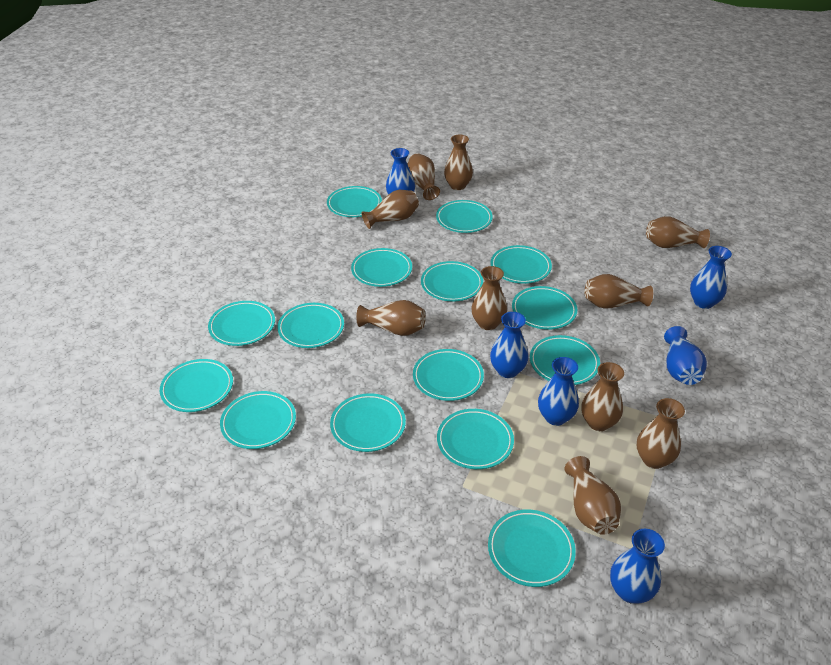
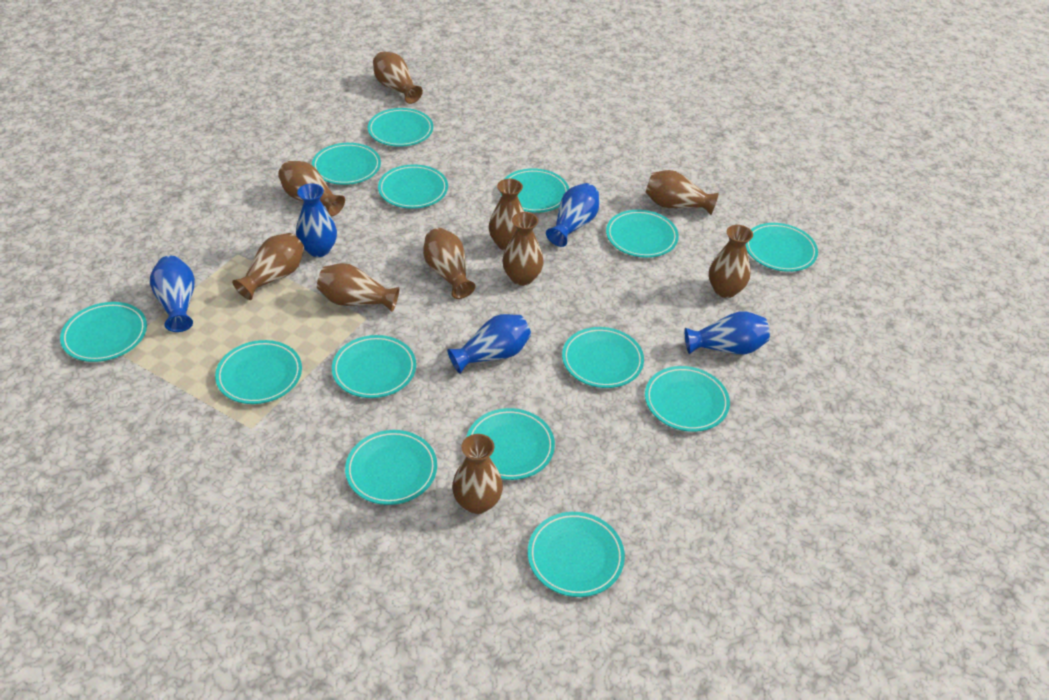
blue vase: 6 -> 5
turquoise plate: 15 -> 14

